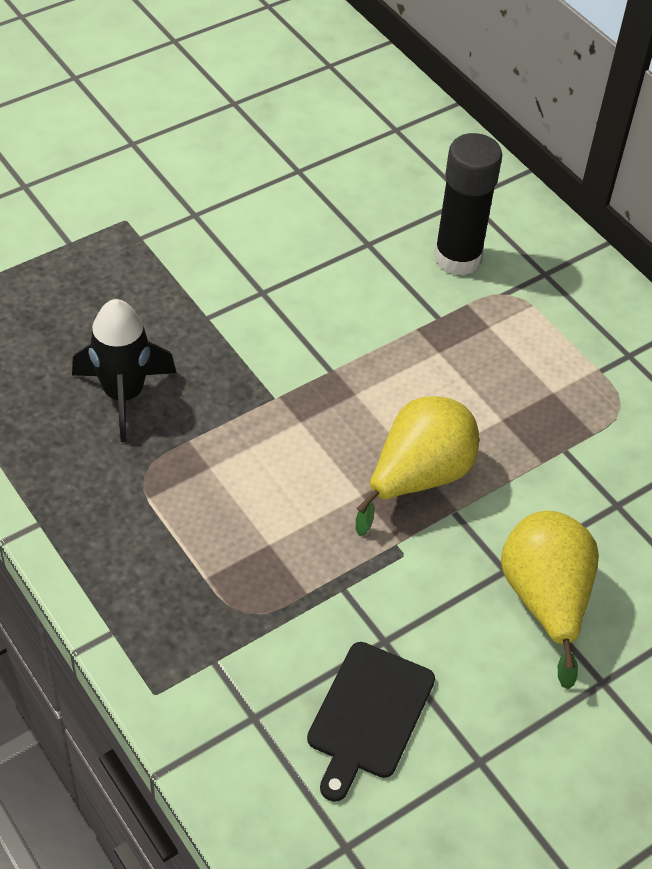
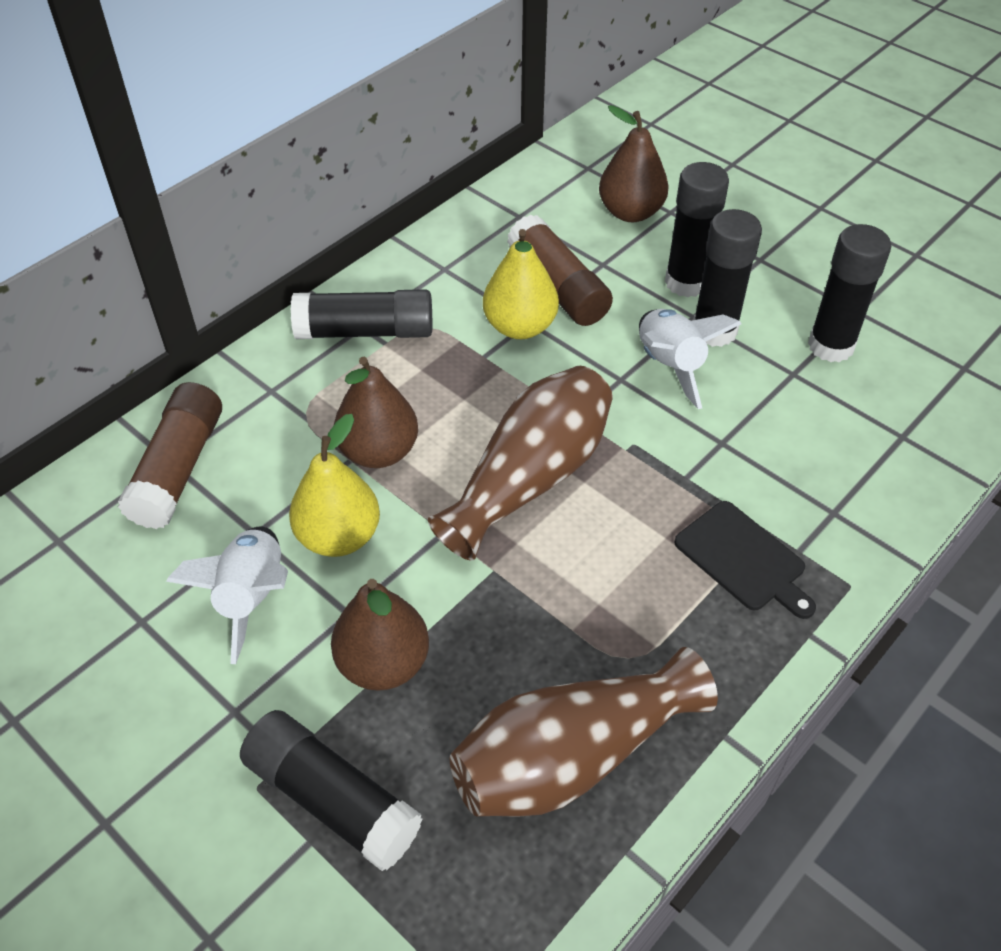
black glue stick: 1 -> 5
black rocket: 1 -> 0
brown glue stick: 0 -> 2
brown pear: 0 -> 3
brown vase: 0 -> 2
white rocket: 0 -> 2

